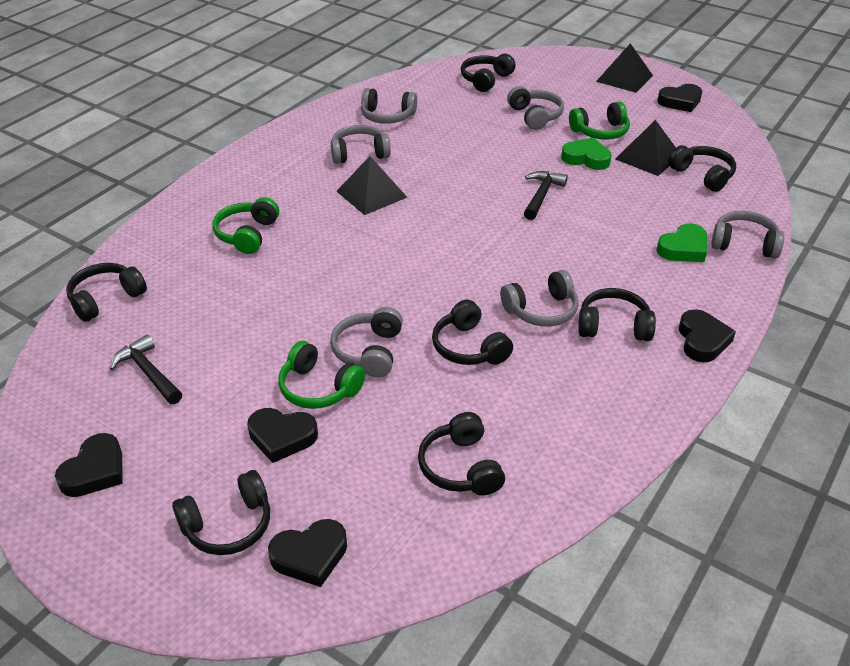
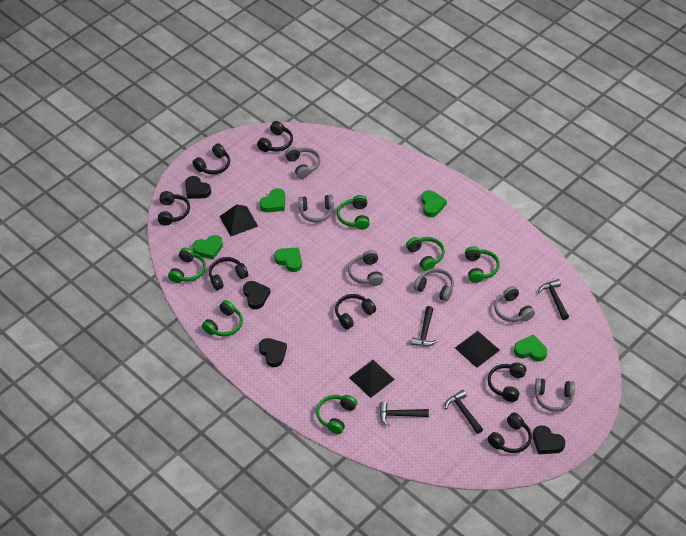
black hammer: 2 -> 4
black heart: 5 -> 4
green headphones: 3 -> 6
green heart: 2 -> 5

